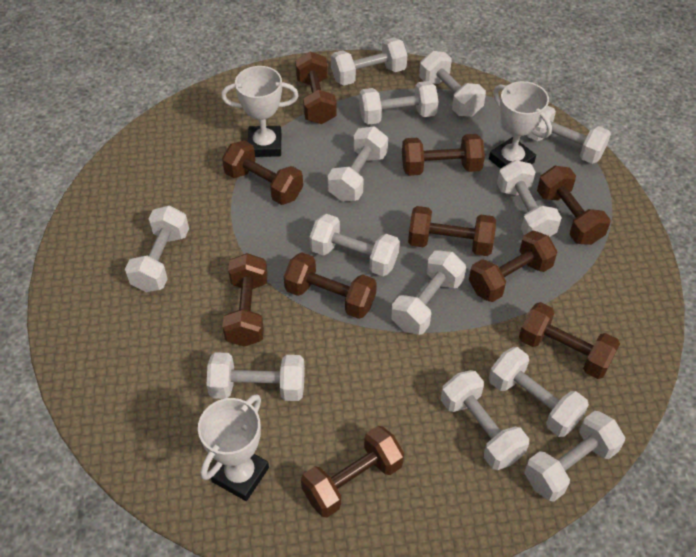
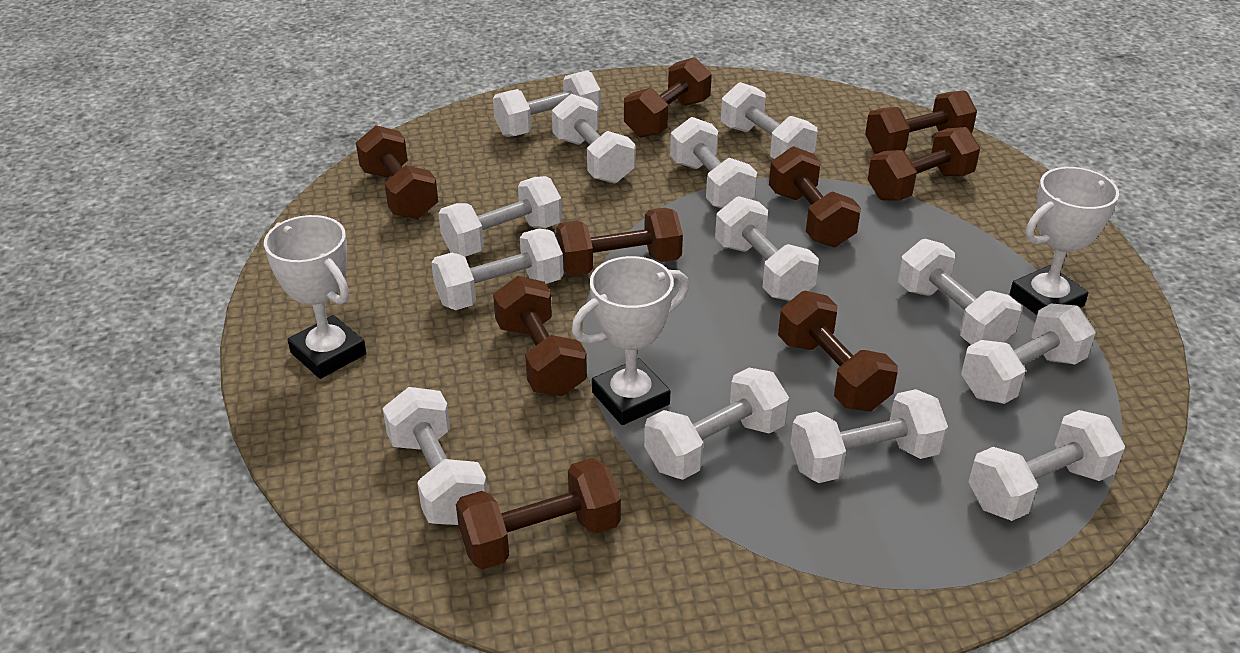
brown dumbbell: 10 -> 9

